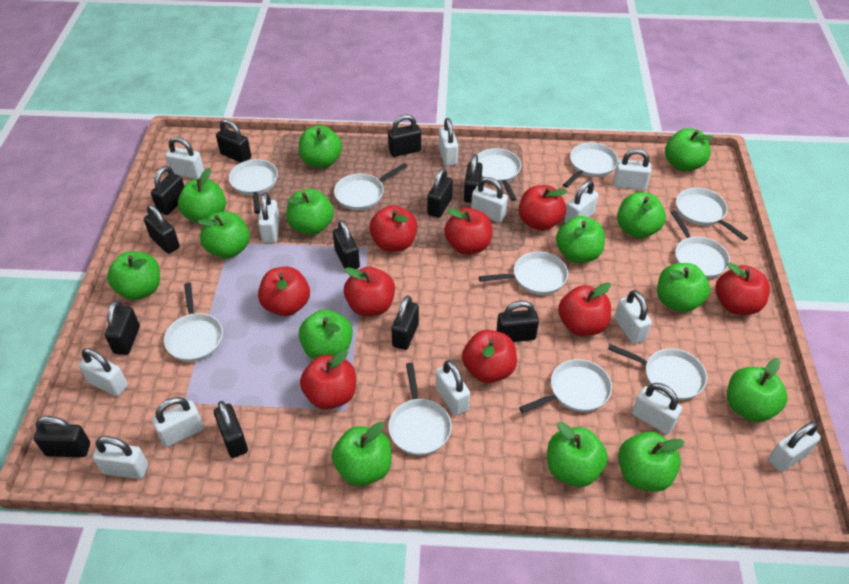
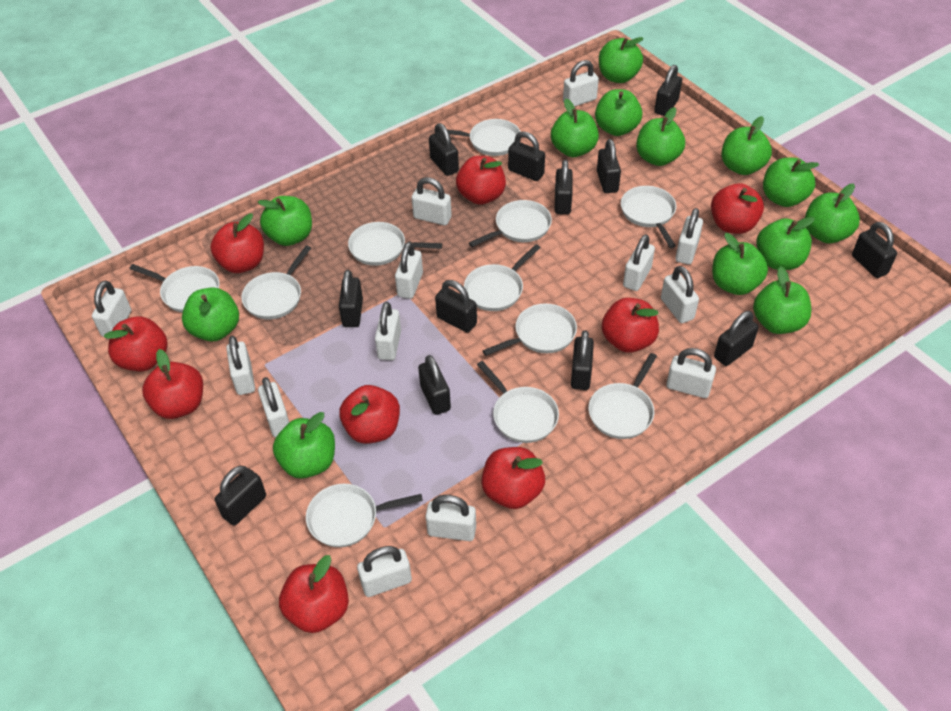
green apple: 14 -> 13

